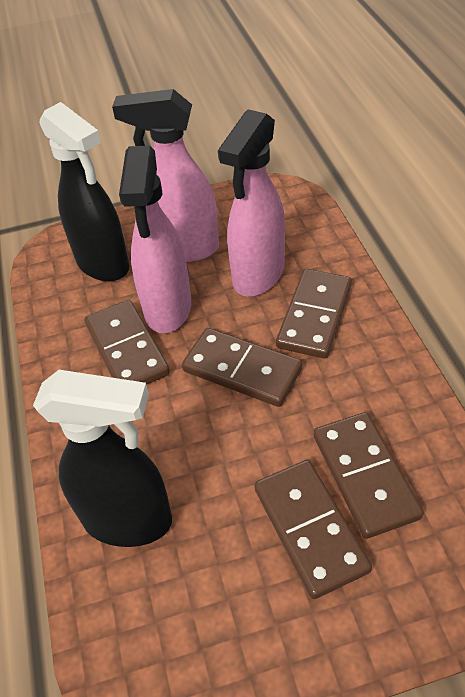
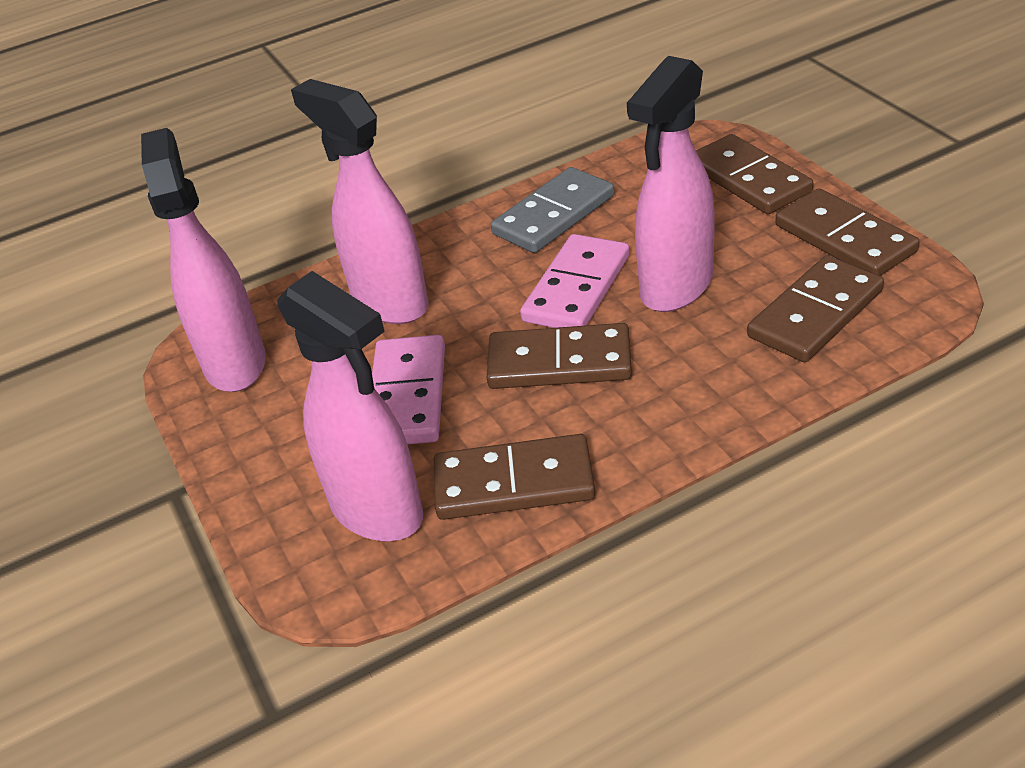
black spray bottle: 2 -> 0
grey domino: 0 -> 1
pink domino: 0 -> 2
pink spray bottle: 3 -> 4

